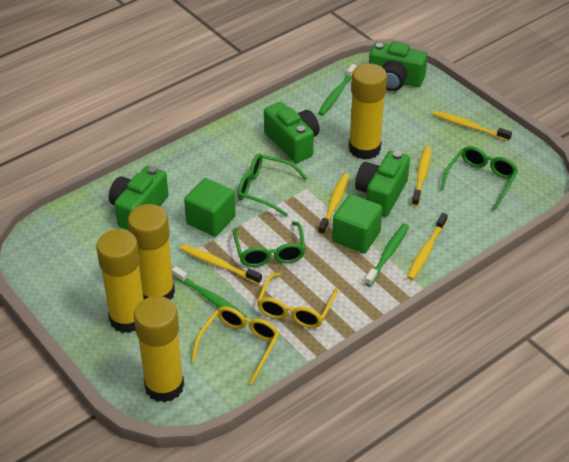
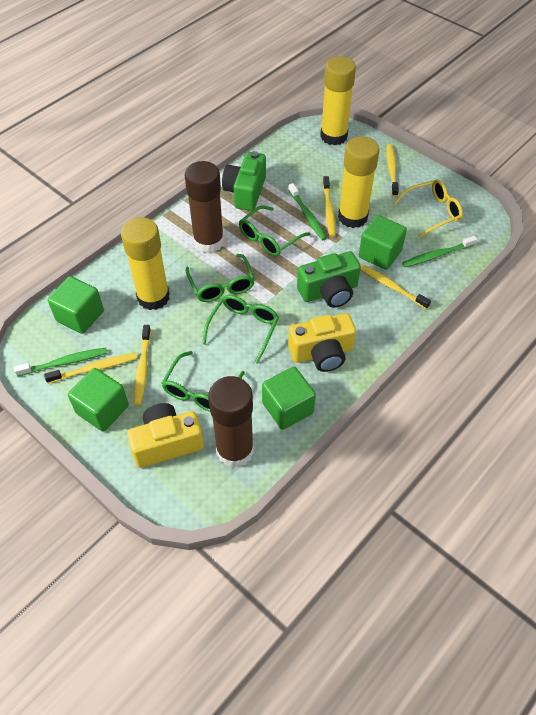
brown glue stick: 0 -> 2
green camera: 4 -> 2
green cube: 2 -> 4
green glasses: 3 -> 4
yellow camera: 0 -> 2
yellow glasses: 2 -> 1
yellow glue stick: 4 -> 3

